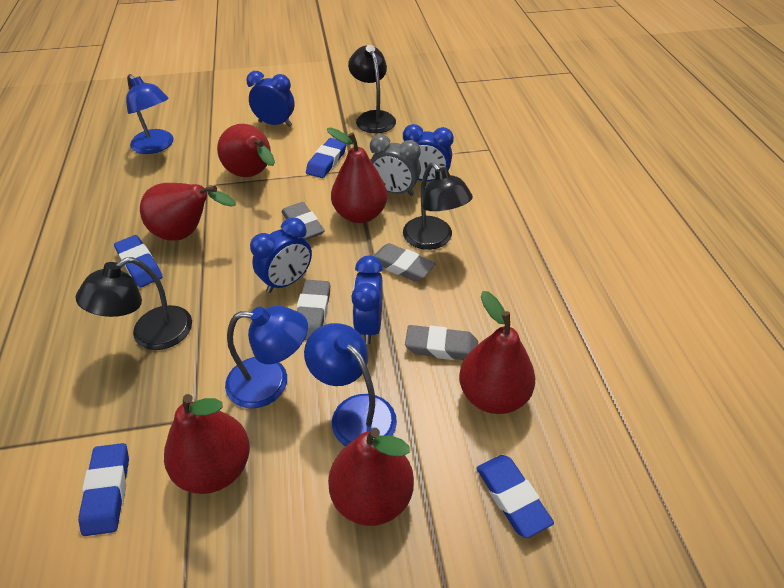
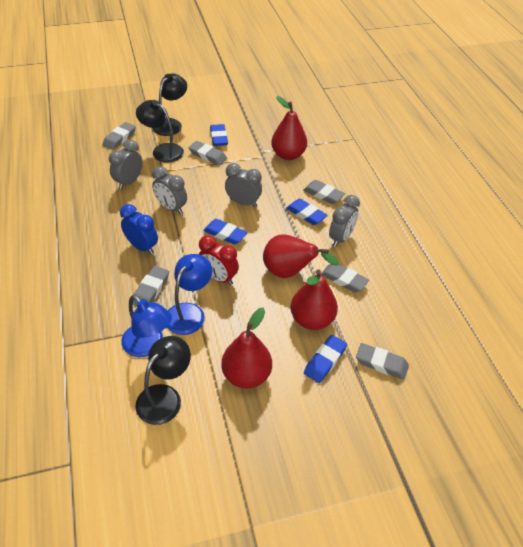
blue clock: 4 -> 1
blue lamp: 3 -> 2
grey clock: 1 -> 4
grey eraser: 4 -> 6
red clock: 0 -> 1
red pear: 6 -> 4

